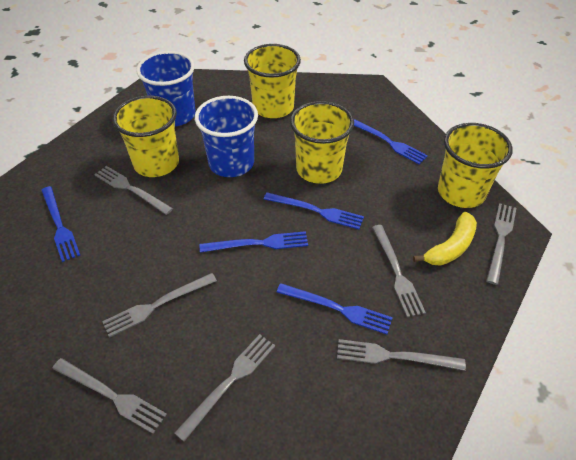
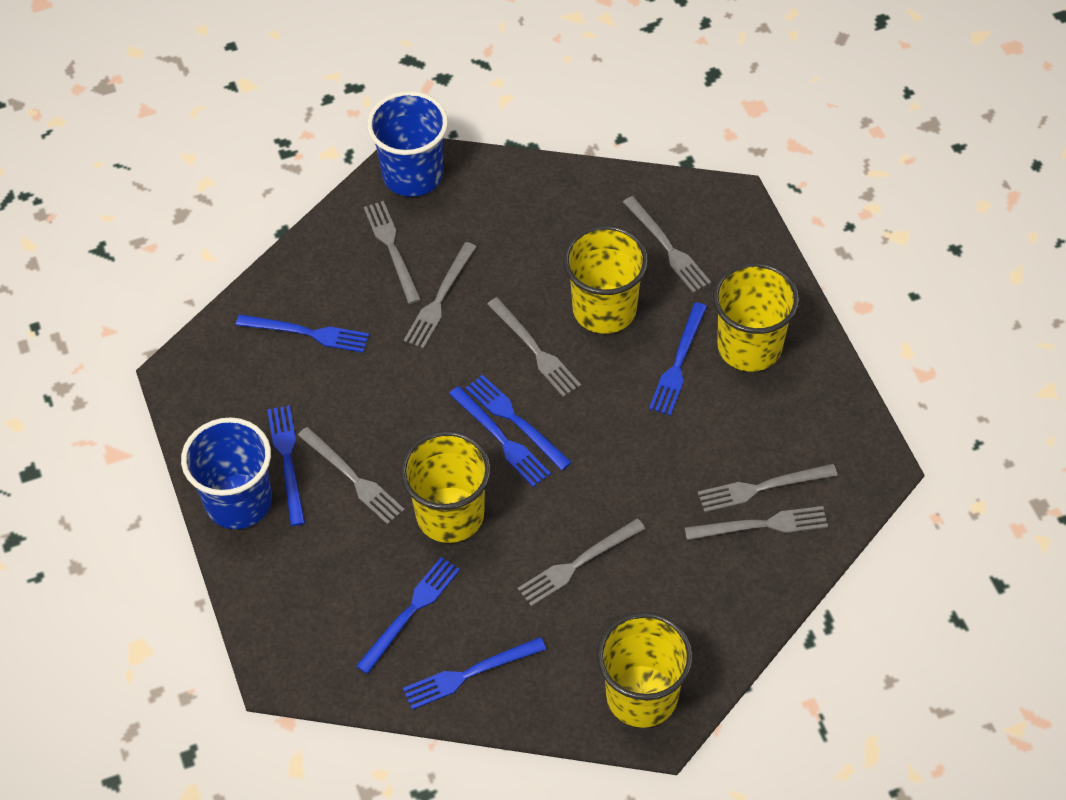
blue fork: 5 -> 7
grey fork: 7 -> 8
yellow banana: 1 -> 0

